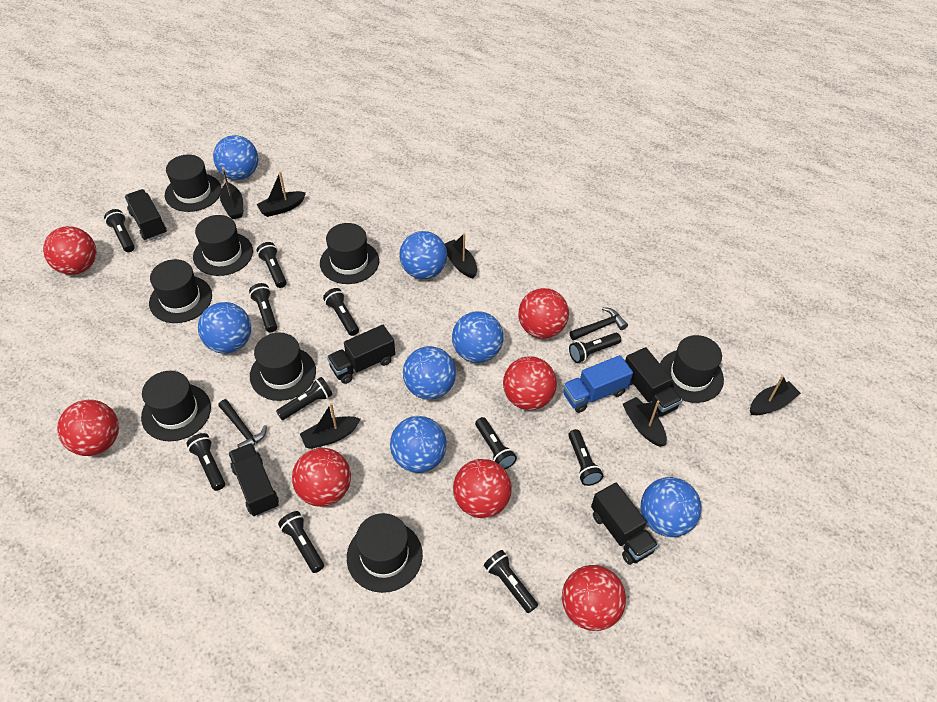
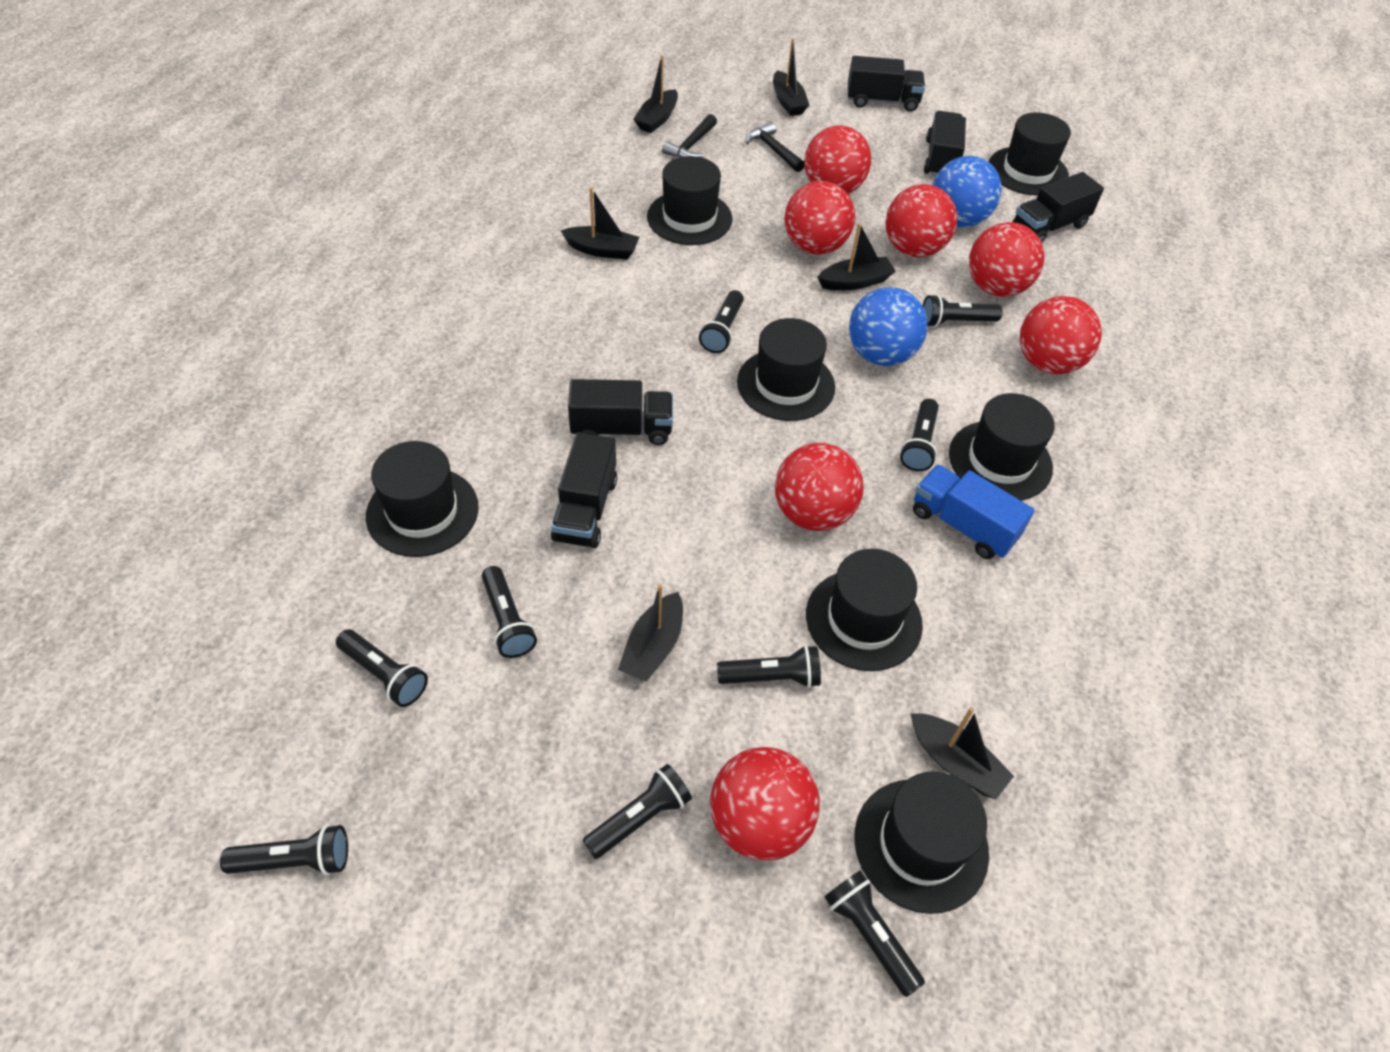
black flashlight: 11 -> 9
black hat: 8 -> 7
blue ball: 7 -> 2

